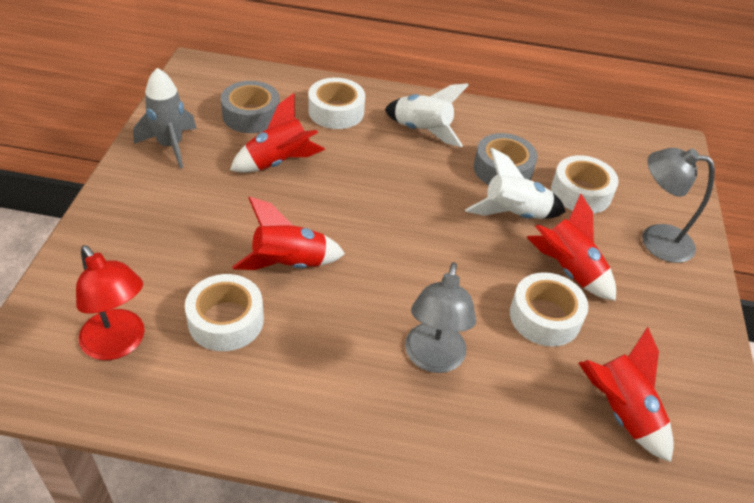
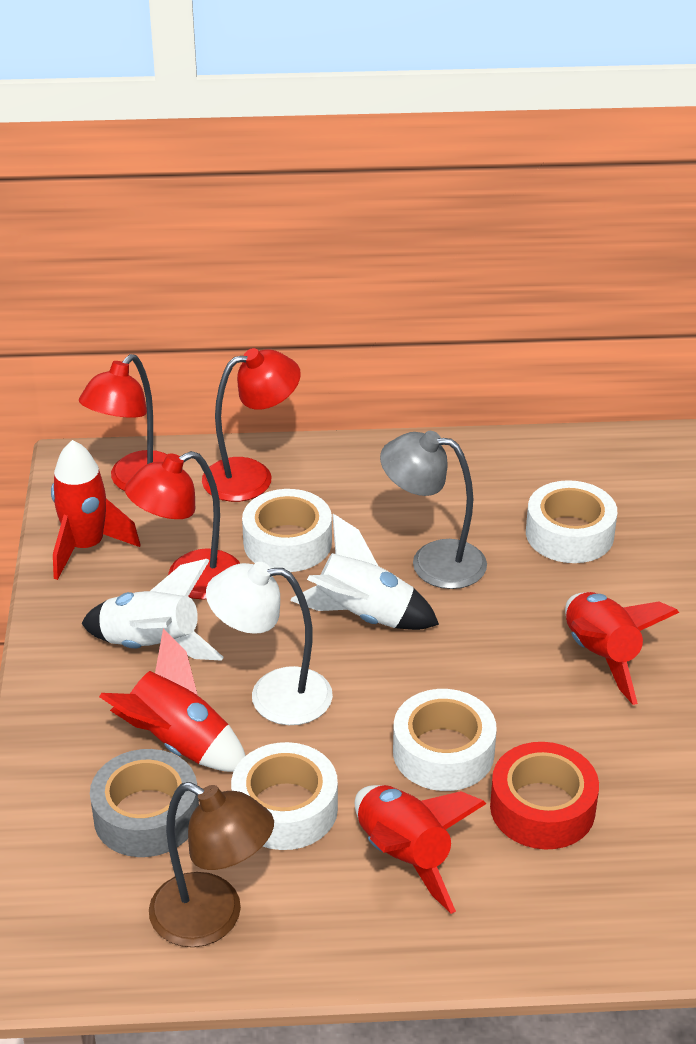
brown lamp: 0 -> 1
grey lamp: 2 -> 1
grey rocket: 1 -> 0
grey tape: 2 -> 1
red lamp: 1 -> 3
red tape: 0 -> 1
white lamp: 0 -> 1

